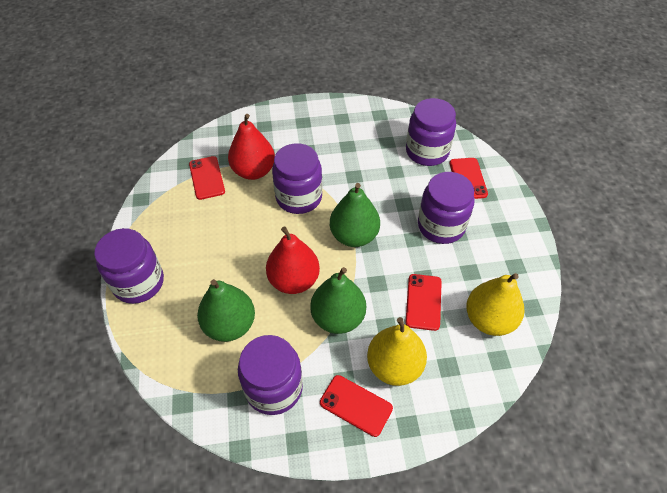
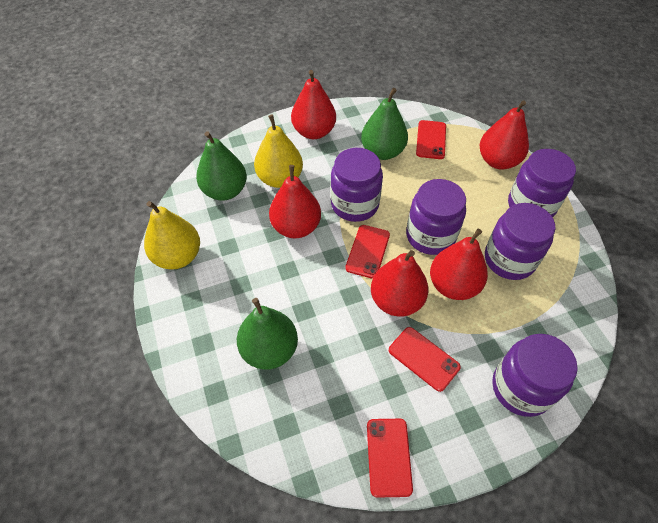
red pear: 2 -> 5

